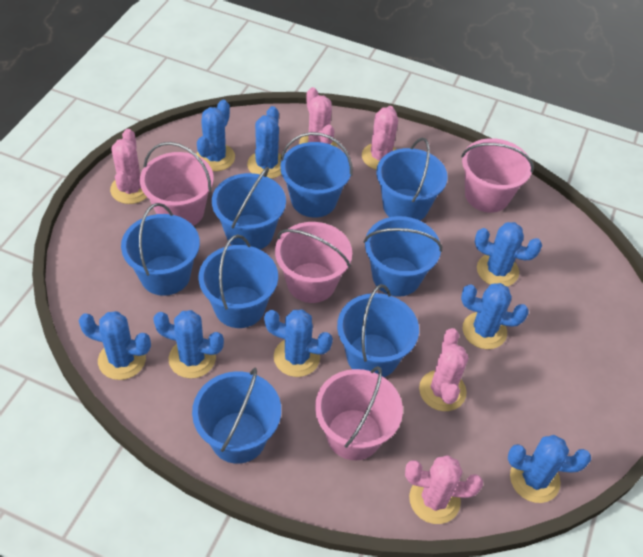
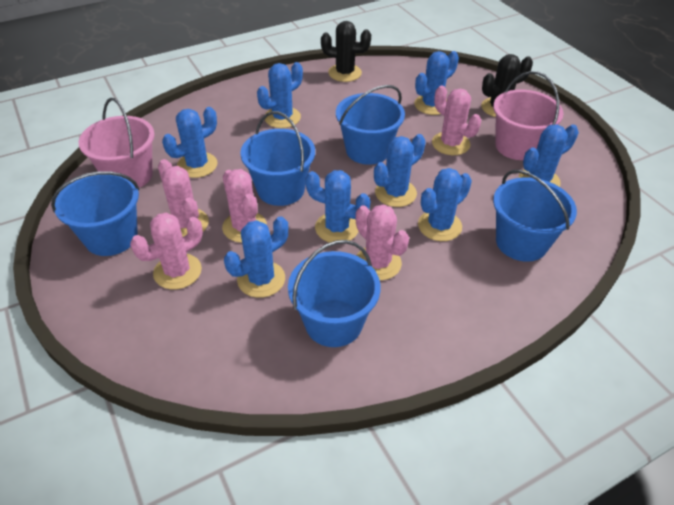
black cactus: 0 -> 2
blue bucket: 8 -> 5
pink bucket: 4 -> 2

